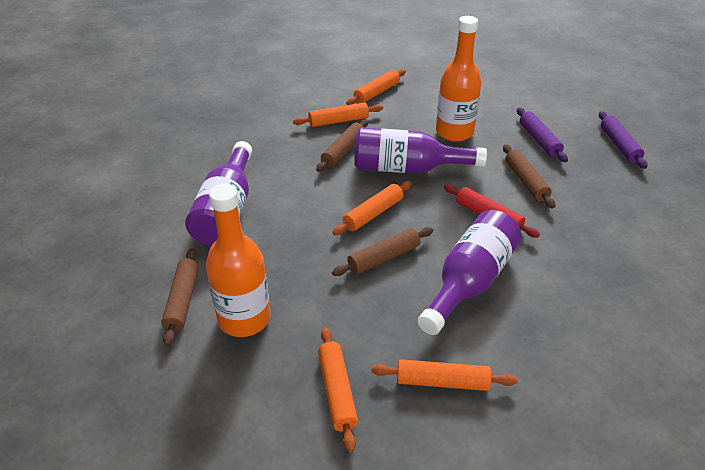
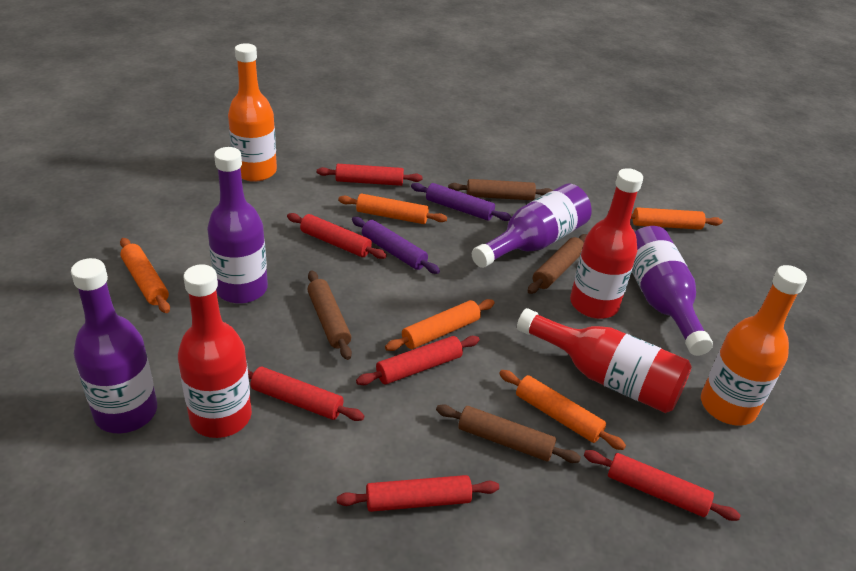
purple bottle: 3 -> 4
red bottle: 0 -> 3
red rolling pin: 1 -> 6

